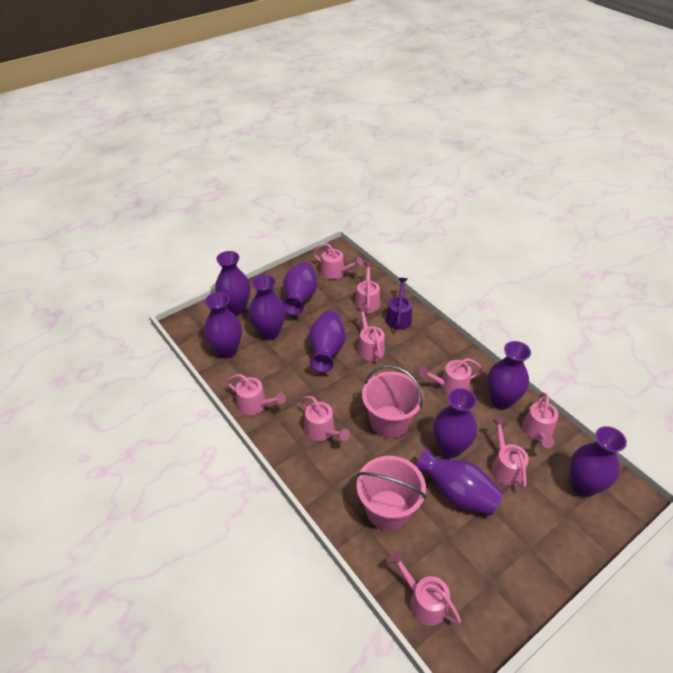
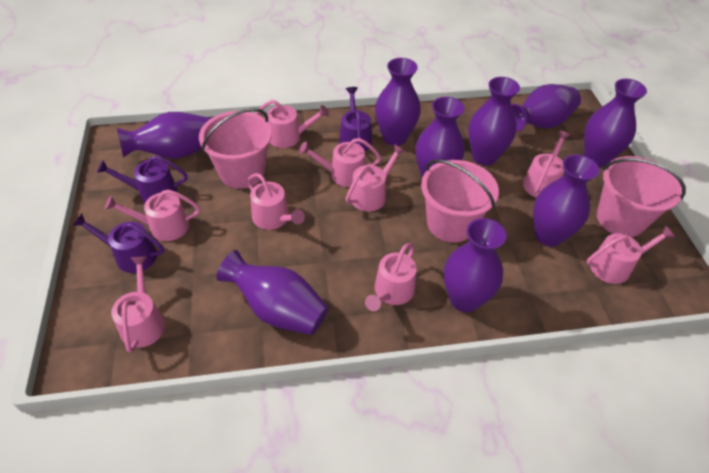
pink bucket: 2 -> 3
purple watering can: 1 -> 3

